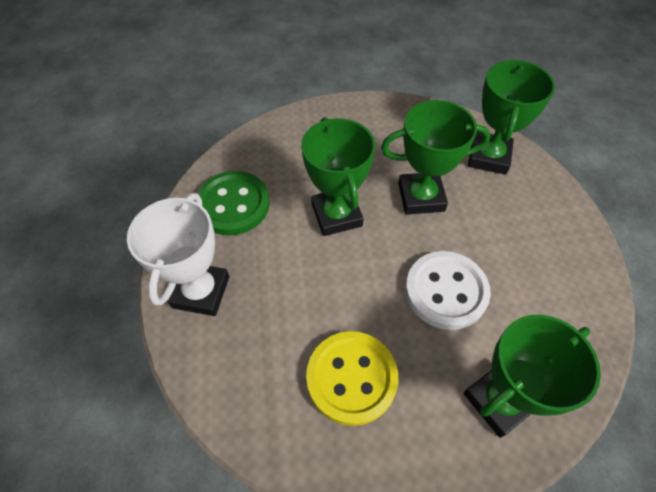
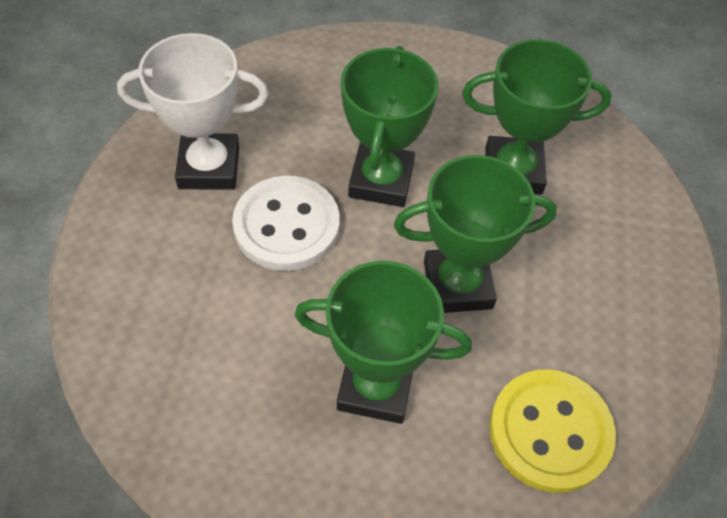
green button: 1 -> 0

